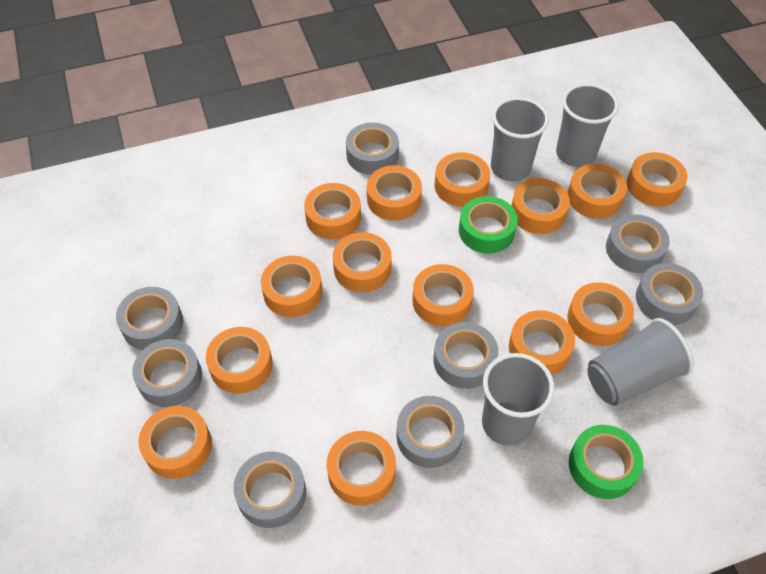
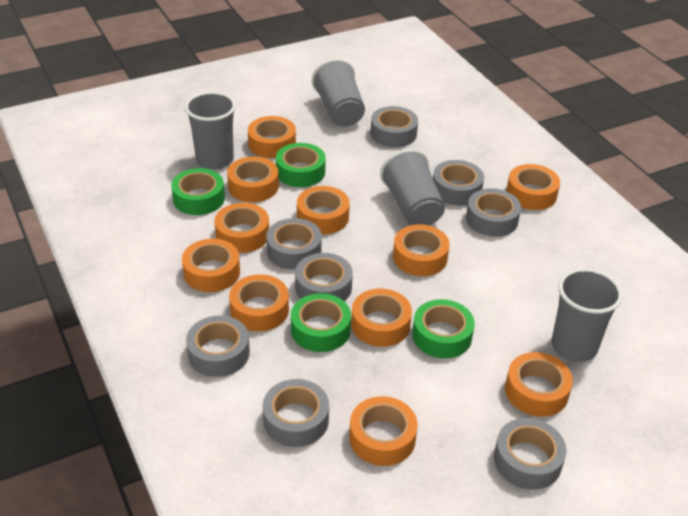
green tape: 2 -> 4
orange tape: 14 -> 11

